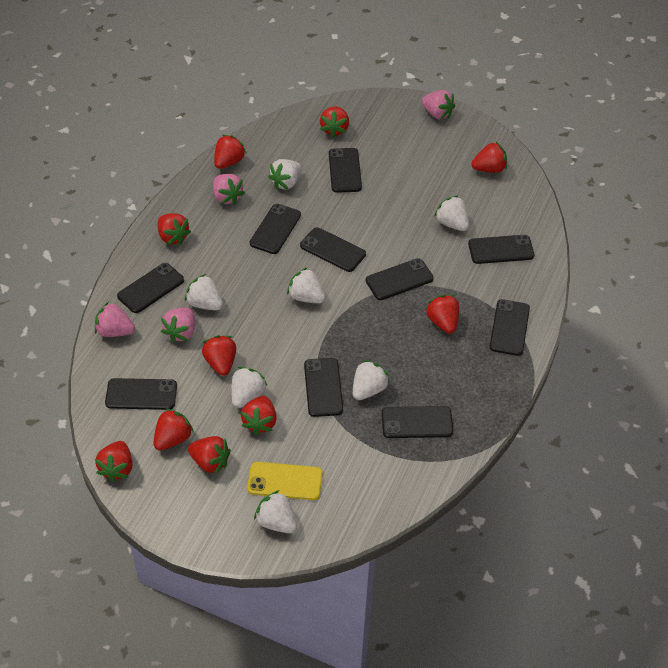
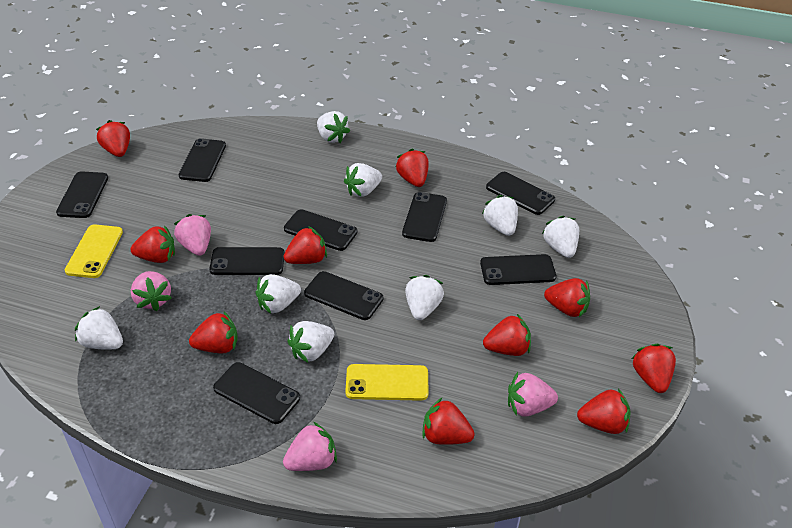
black phone: 10 -> 9
white strawberry: 7 -> 8
yellow phone: 1 -> 2

